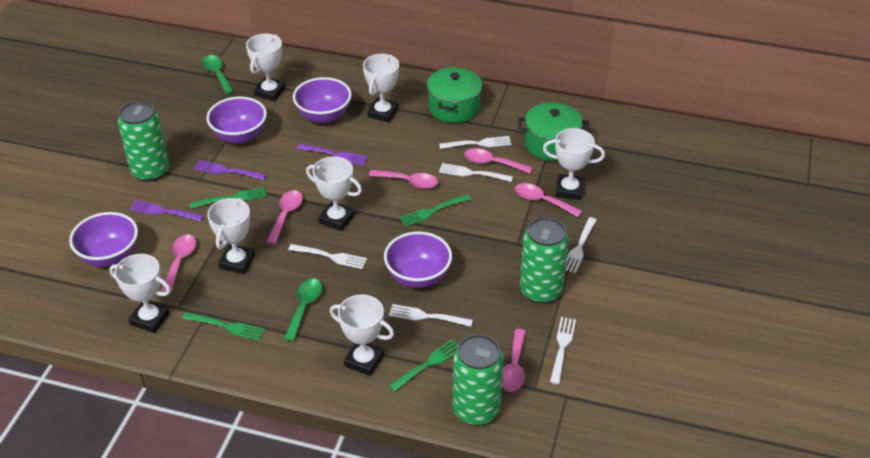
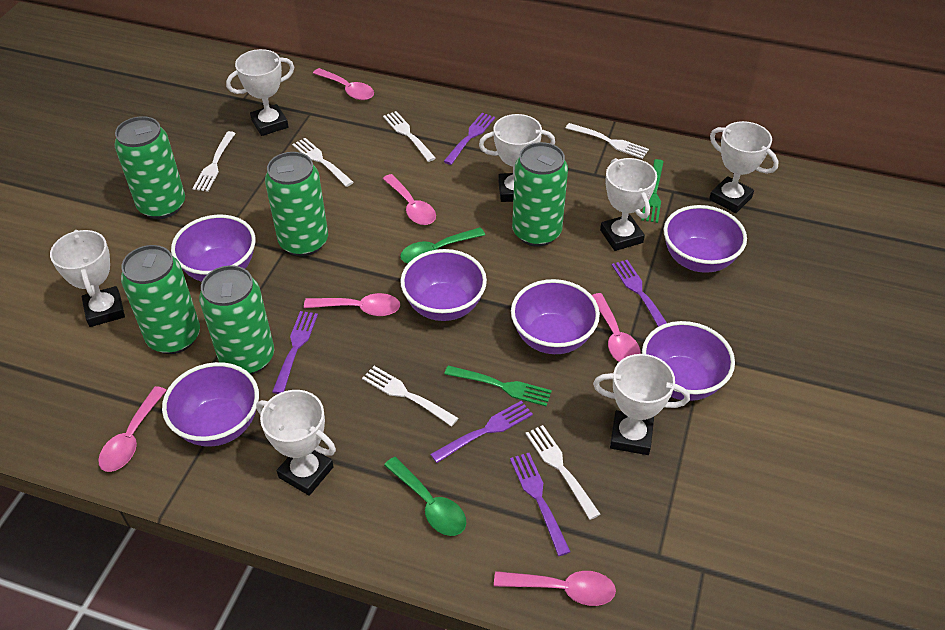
green can: 3 -> 5
green fork: 4 -> 2
green pot: 2 -> 0
purple bowl: 4 -> 6
purple fork: 3 -> 5

